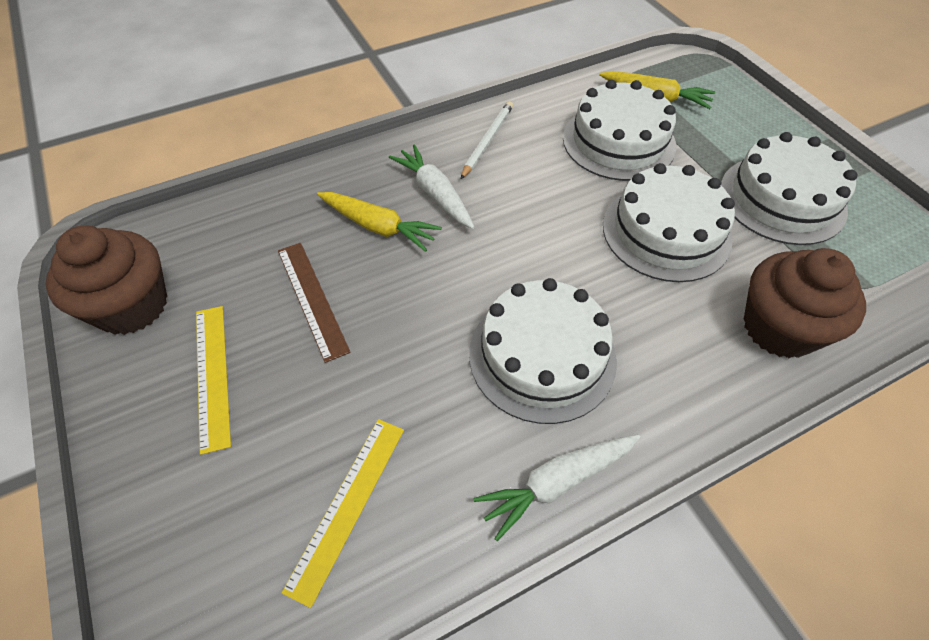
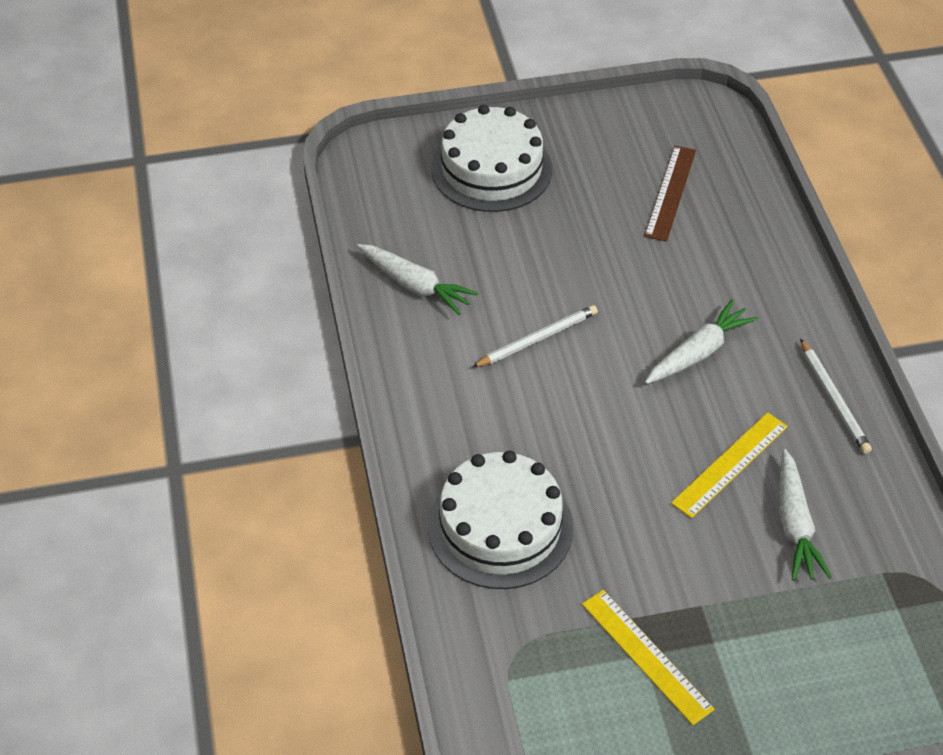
brown cupcake: 2 -> 0
white cake: 4 -> 2
white carrot: 2 -> 3
white pencil: 1 -> 2
yellow carrot: 2 -> 0

